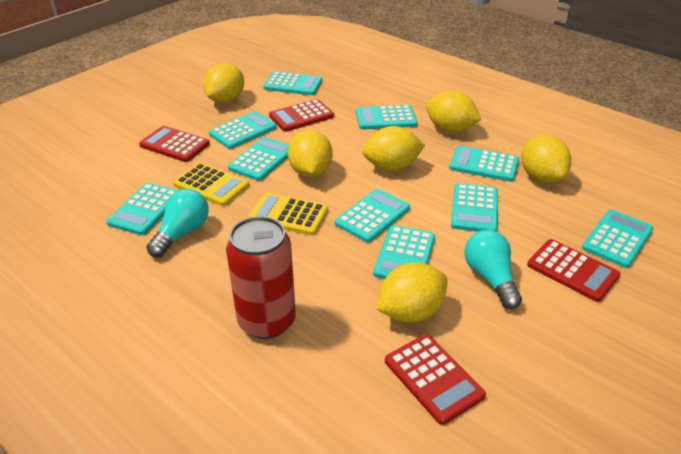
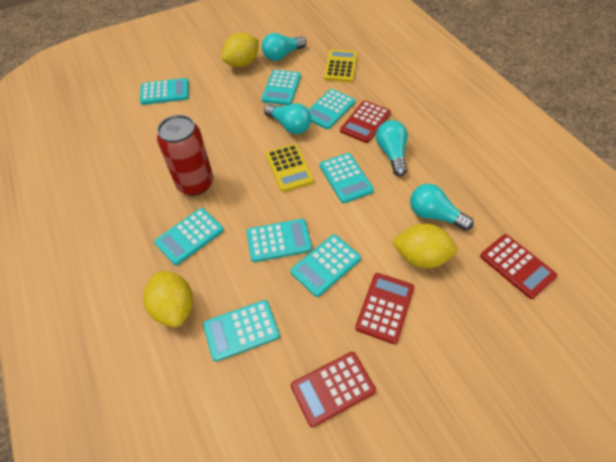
turquoise calculator: 10 -> 8
turquoise light bulb: 2 -> 4
yellow lemon: 6 -> 3

